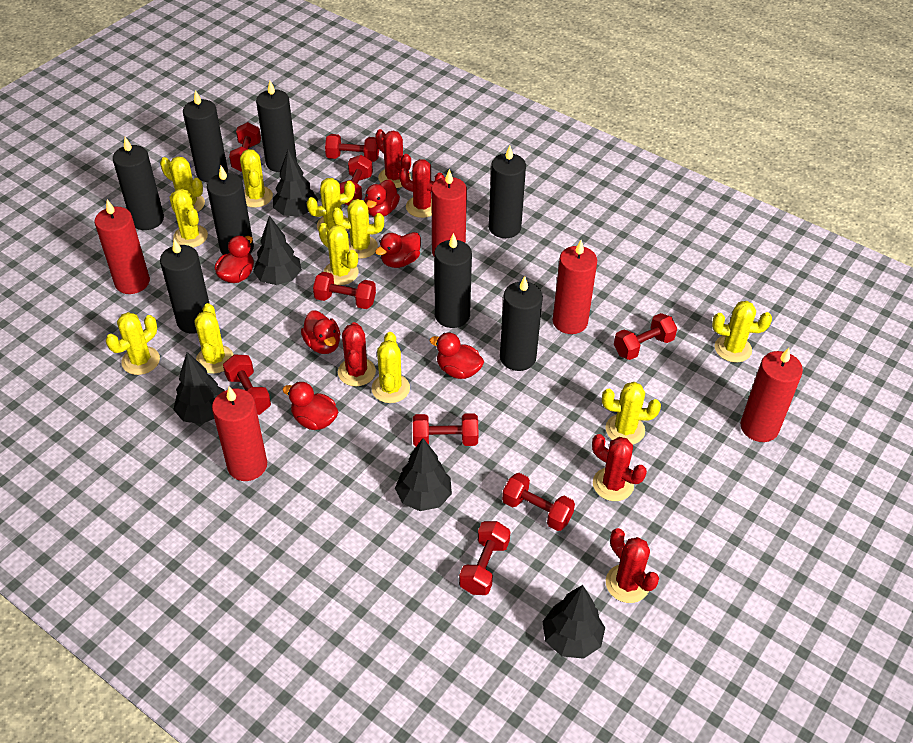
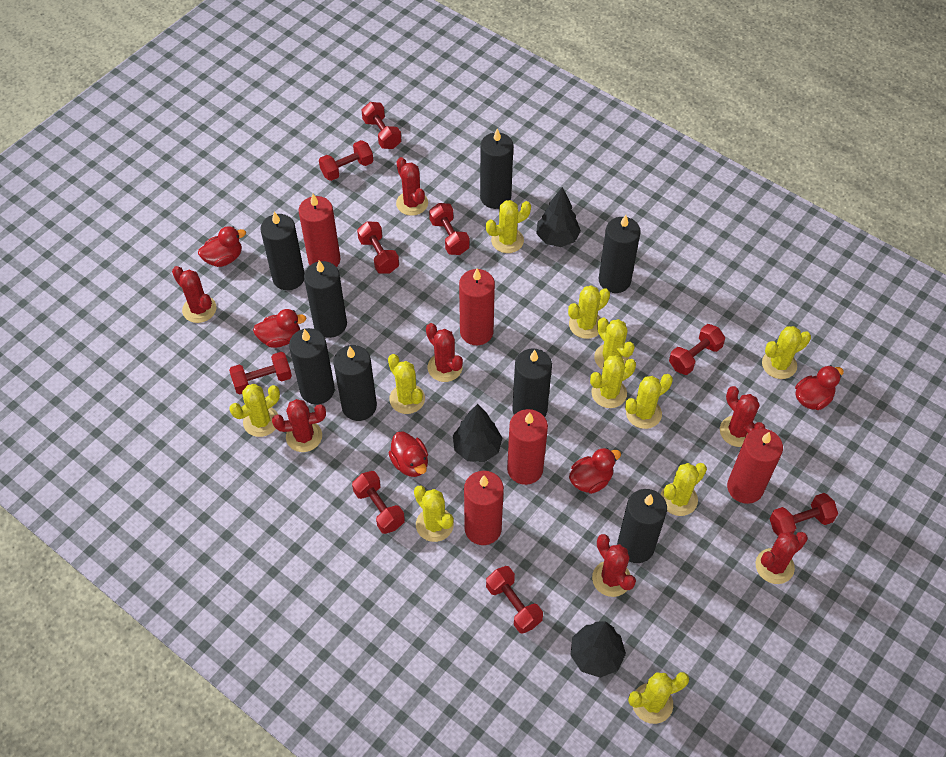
black tree: 5 -> 3
red cactus: 5 -> 7
red duck: 6 -> 5

